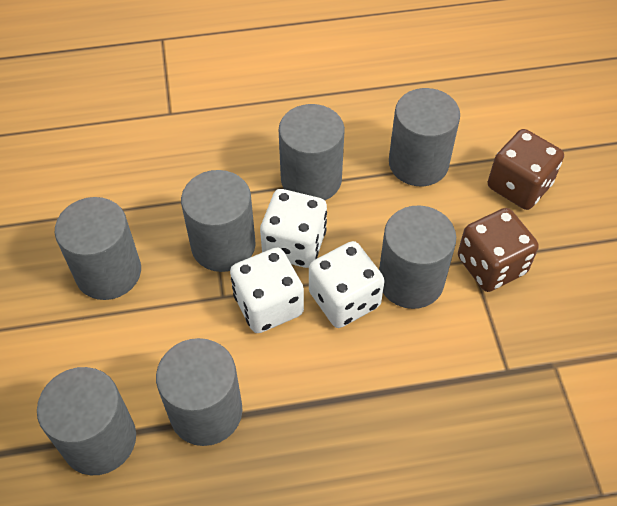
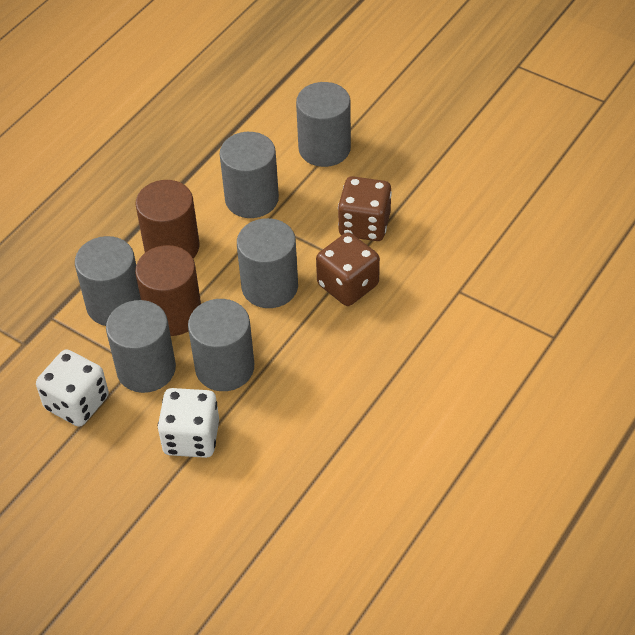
brown cylinder: 0 -> 2
grey cylinder: 7 -> 6
white dice: 3 -> 2

